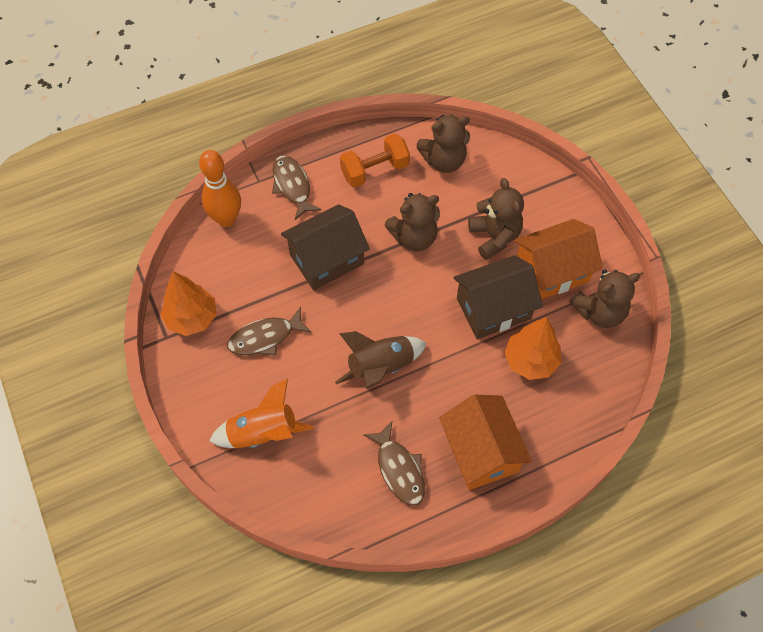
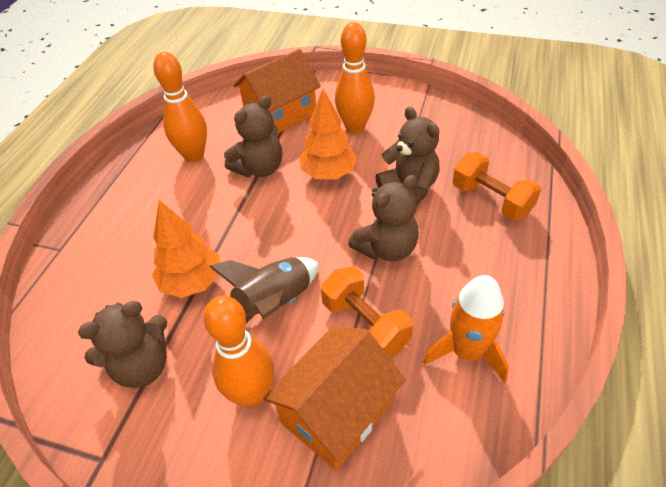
brown fish: 3 -> 0
brown house: 2 -> 0
orange bowling pin: 1 -> 3
orange dumbbell: 1 -> 2

